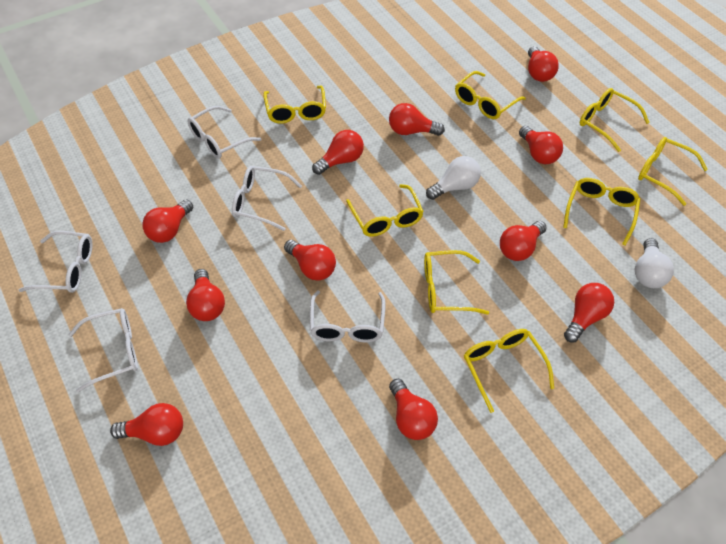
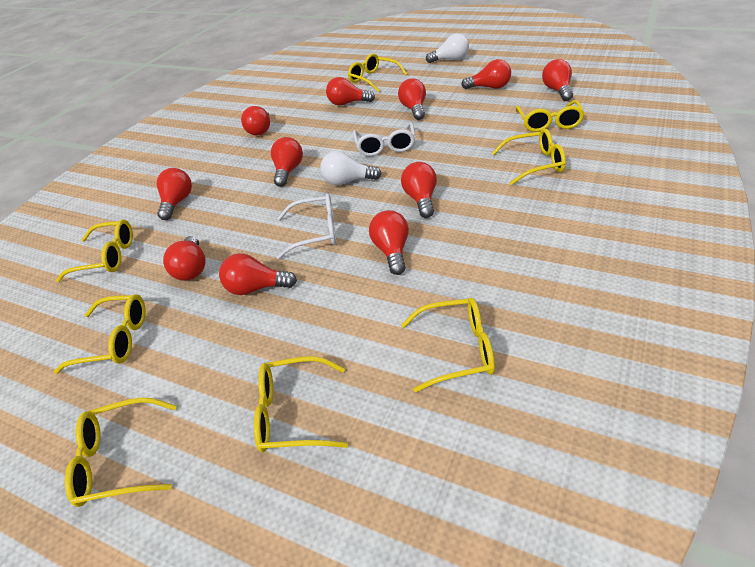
white glasses: 5 -> 2

